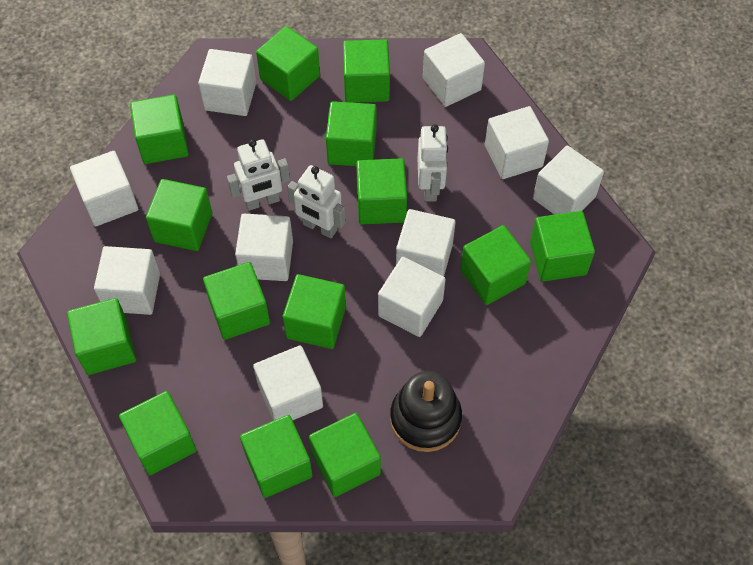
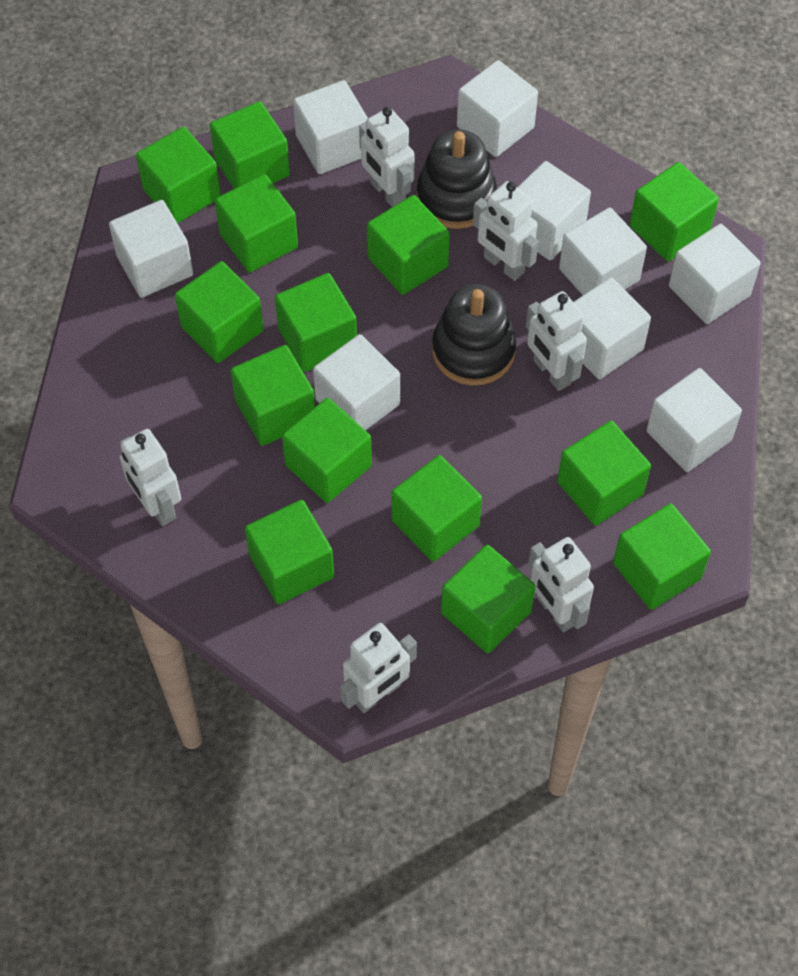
black stacking toy: 1 -> 2
white cube: 10 -> 9
white robot: 3 -> 6

